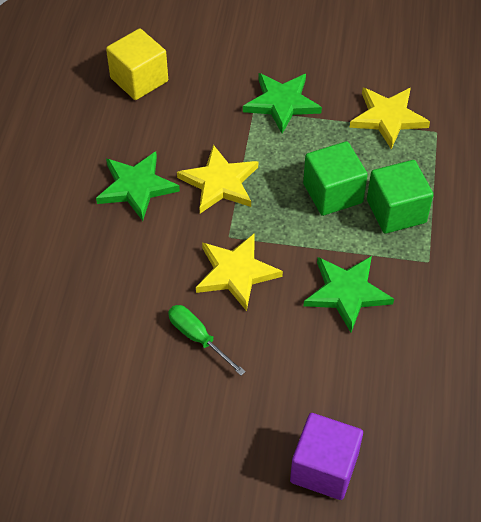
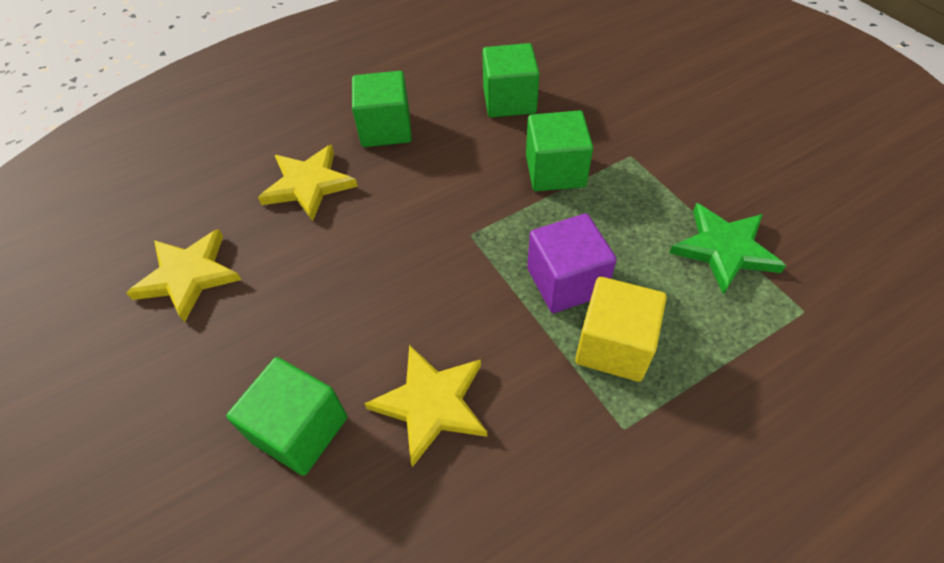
green cube: 2 -> 4
green screwdriver: 1 -> 0
green star: 3 -> 1

